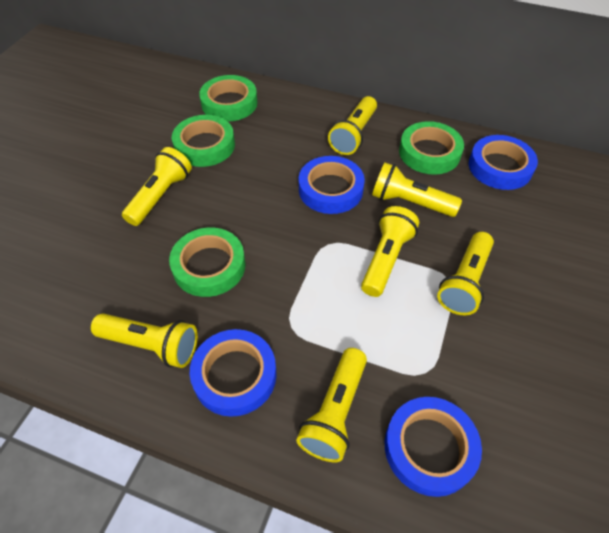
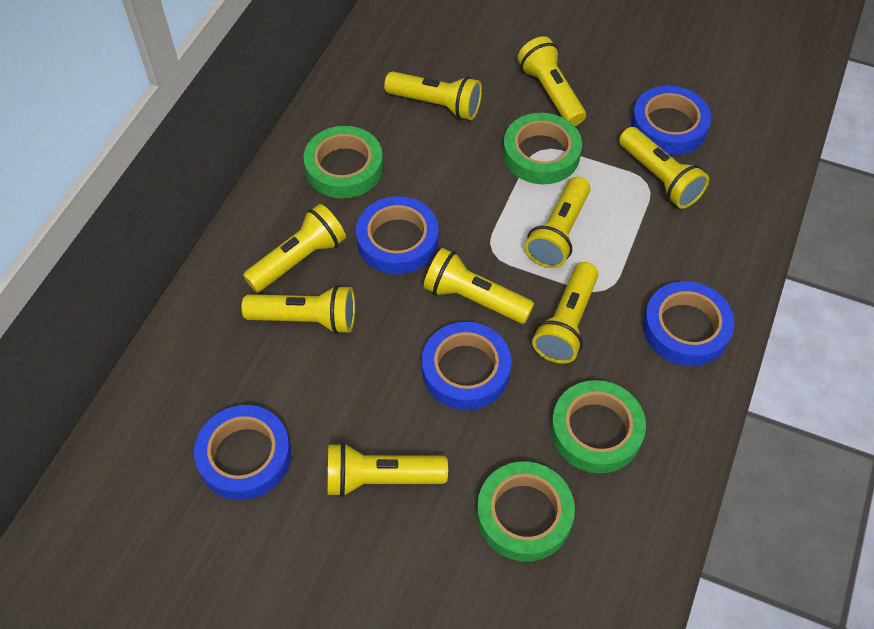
blue tape: 4 -> 5
yellow flashlight: 7 -> 9

